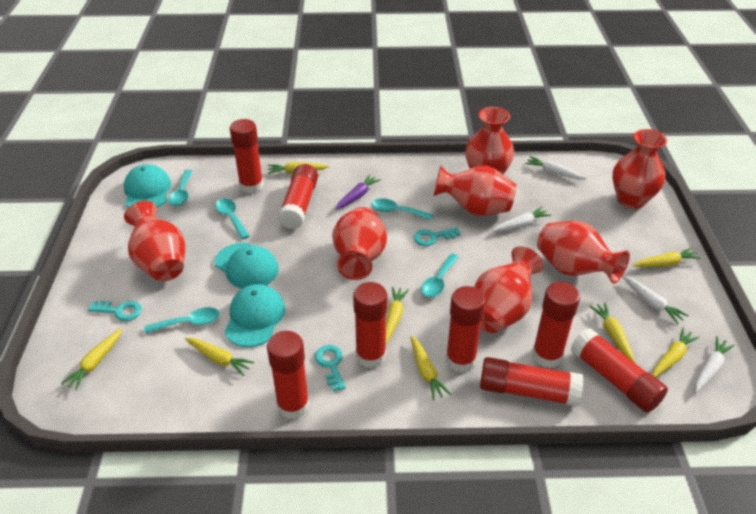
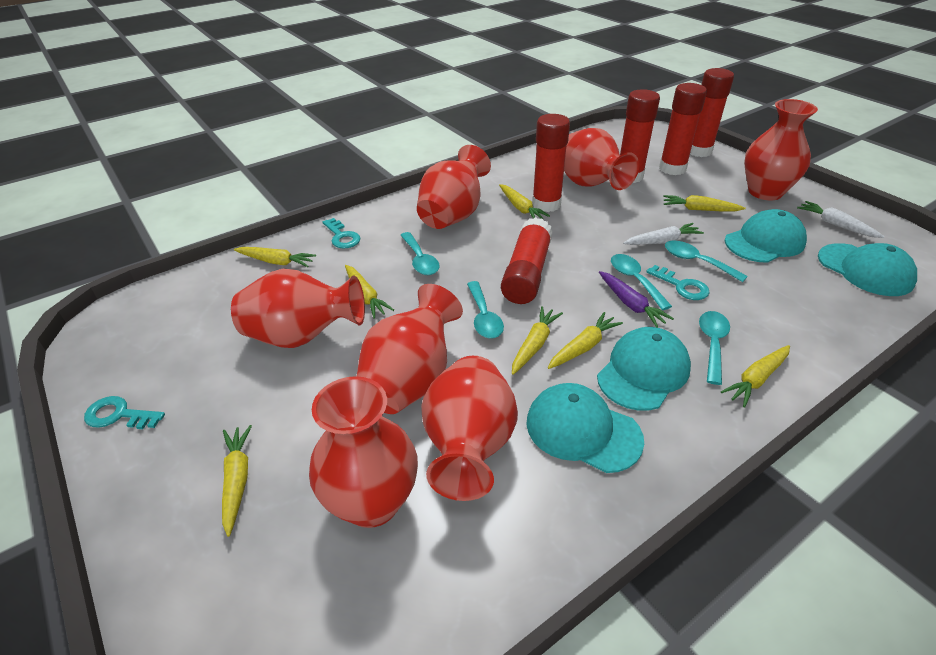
red glue stick: 8 -> 5
turquoise cap: 3 -> 4
white carrot: 4 -> 2

